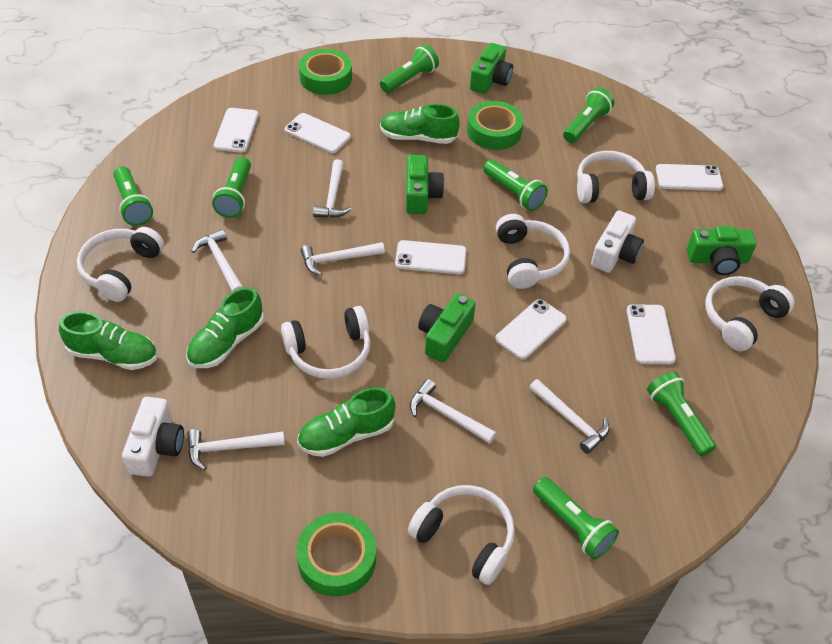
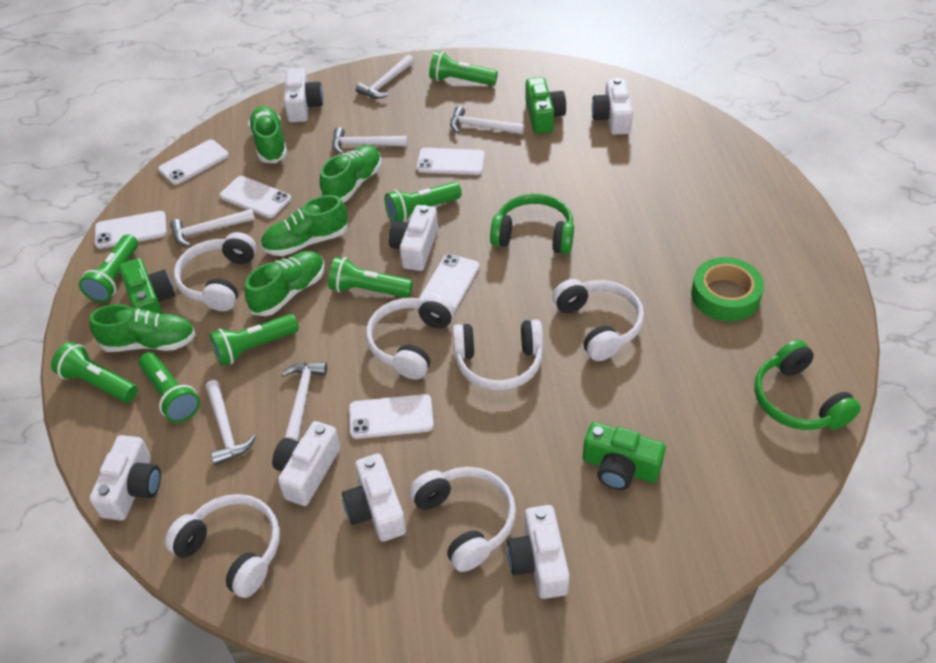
green camera: 4 -> 3
green headphones: 0 -> 2
green shoe: 4 -> 5
green tape: 3 -> 1
white camera: 2 -> 7

